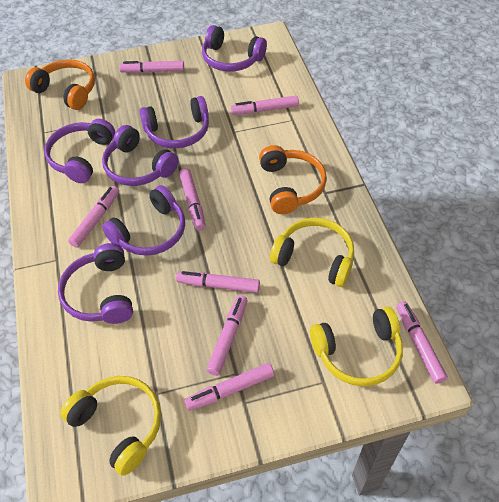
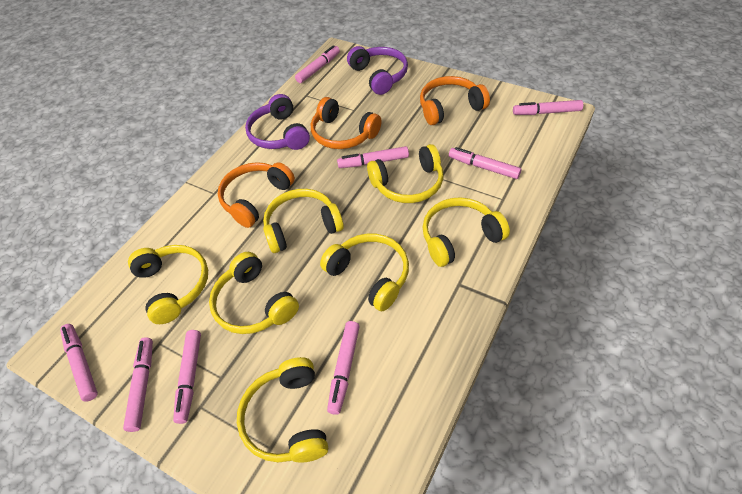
orange headphones: 2 -> 3
purple headphones: 6 -> 2
yellow headphones: 3 -> 7

